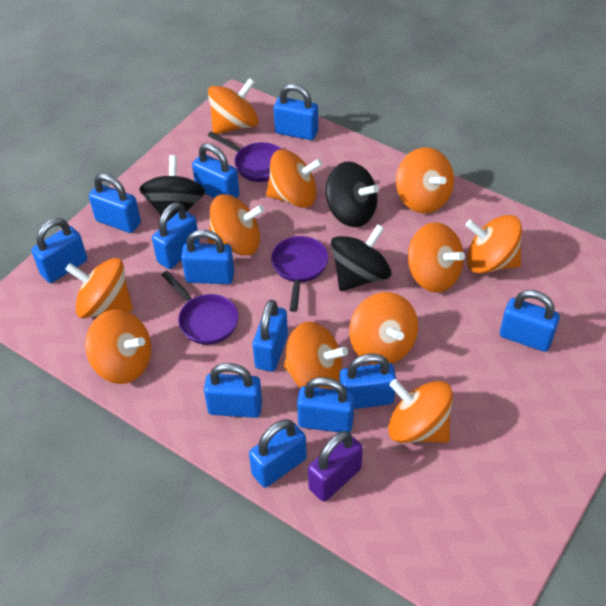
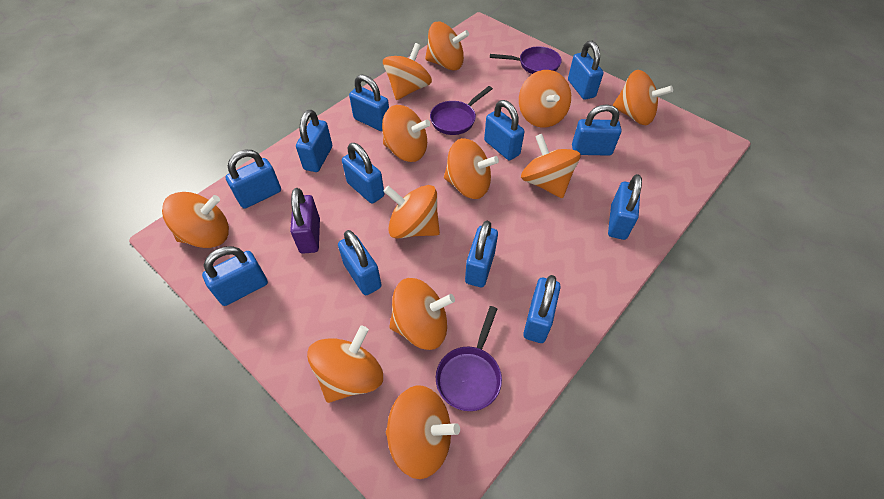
black spinning top: 3 -> 0
orange spinning top: 11 -> 12

